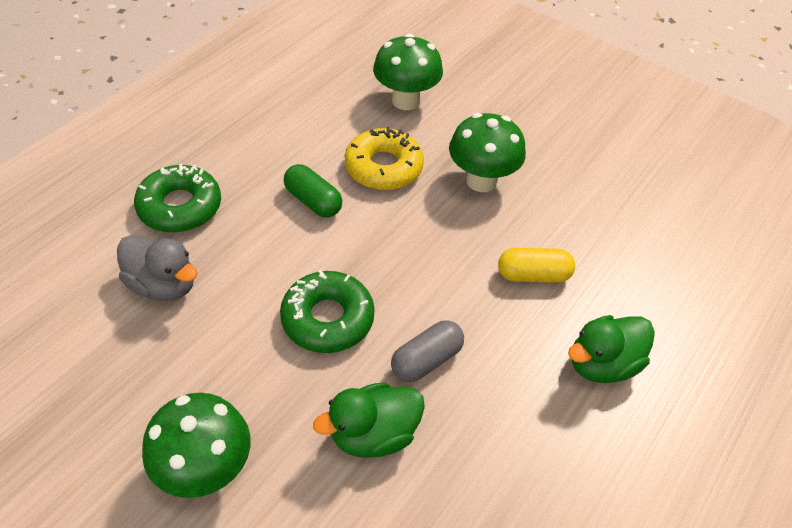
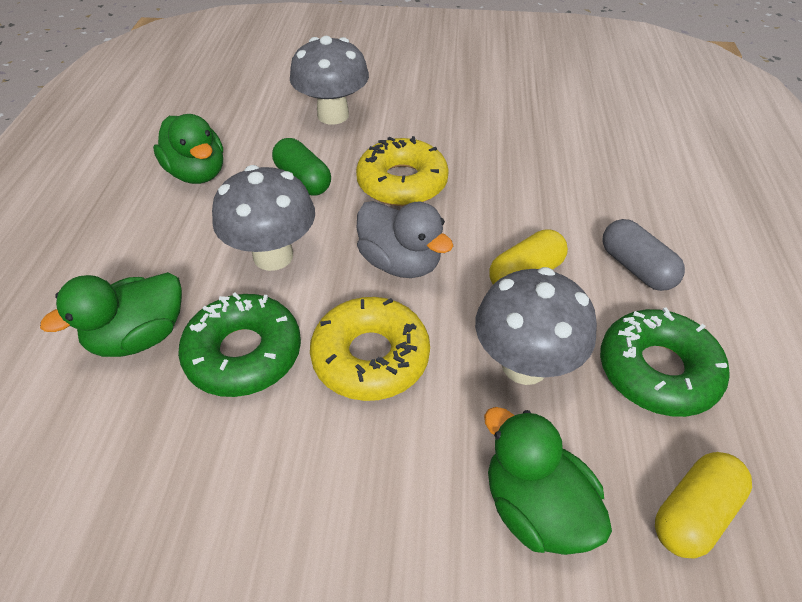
green duck: 2 -> 3
green mushroom: 3 -> 0
grey mushroom: 0 -> 3
yellow capsule: 1 -> 2
yellow donut: 1 -> 2

